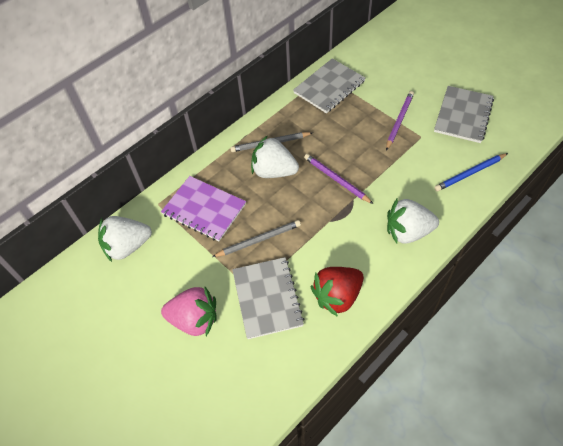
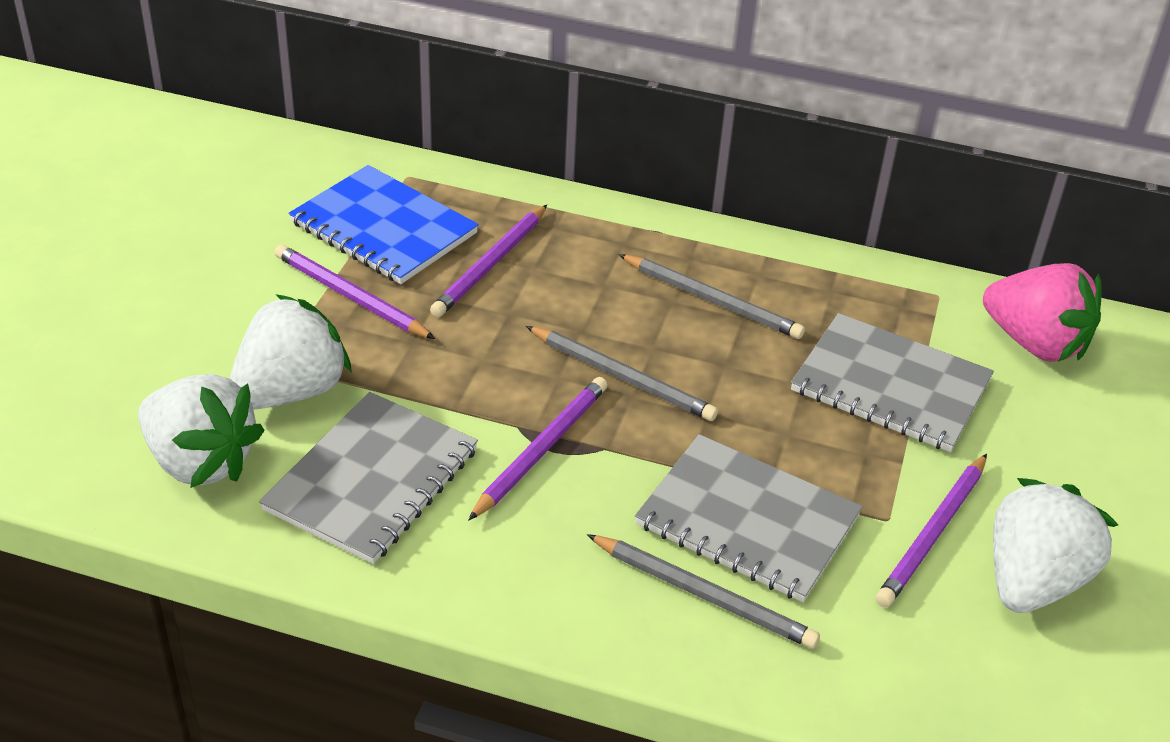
blue notebook: 0 -> 1
blue pencil: 1 -> 0
grey pencil: 2 -> 3
purple notebook: 1 -> 0
purple pencil: 2 -> 4
red strawberry: 1 -> 0

